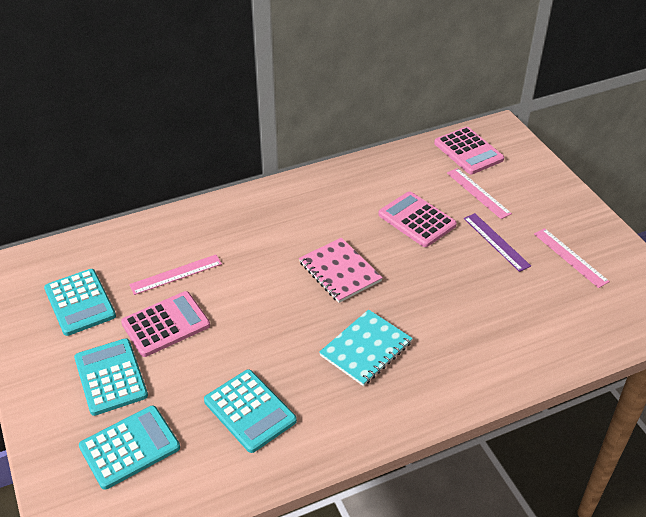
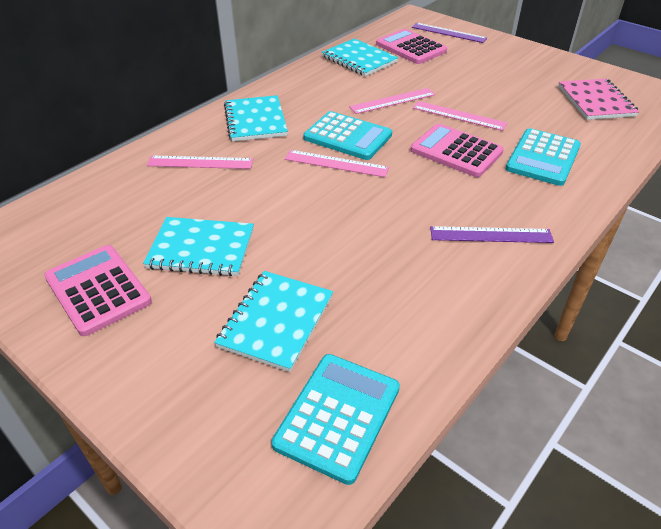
pink ruler: 3 -> 4
purple ruler: 1 -> 2
turquoise calculator: 4 -> 3
turquoise notebook: 1 -> 4

